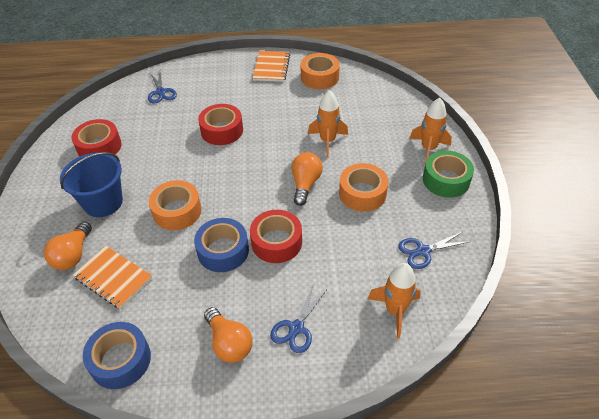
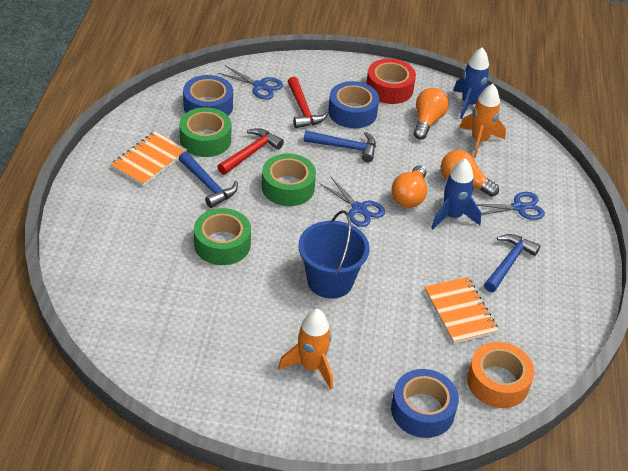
blue hammer: 0 -> 3
blue rocket: 0 -> 2
blue tape: 2 -> 3
green tape: 1 -> 3
orange rocket: 3 -> 2
orange tape: 3 -> 1
red hammer: 0 -> 2
red tape: 3 -> 1

